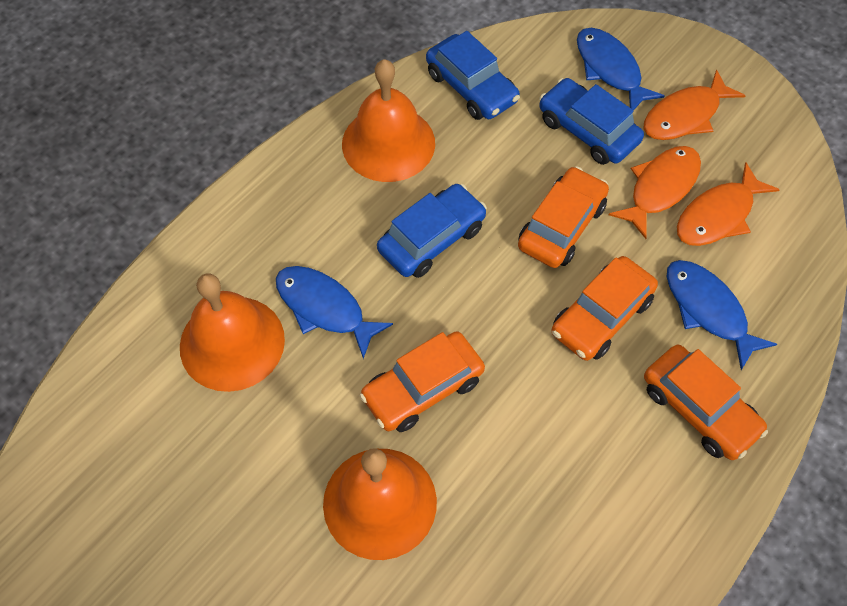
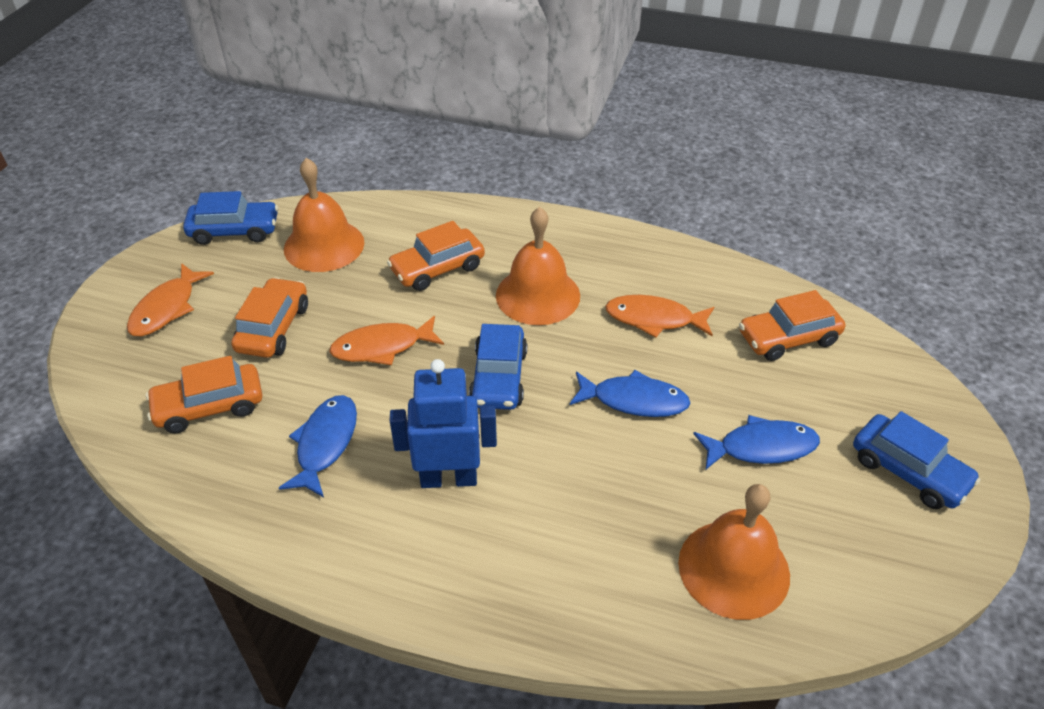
blue robot: 0 -> 1

